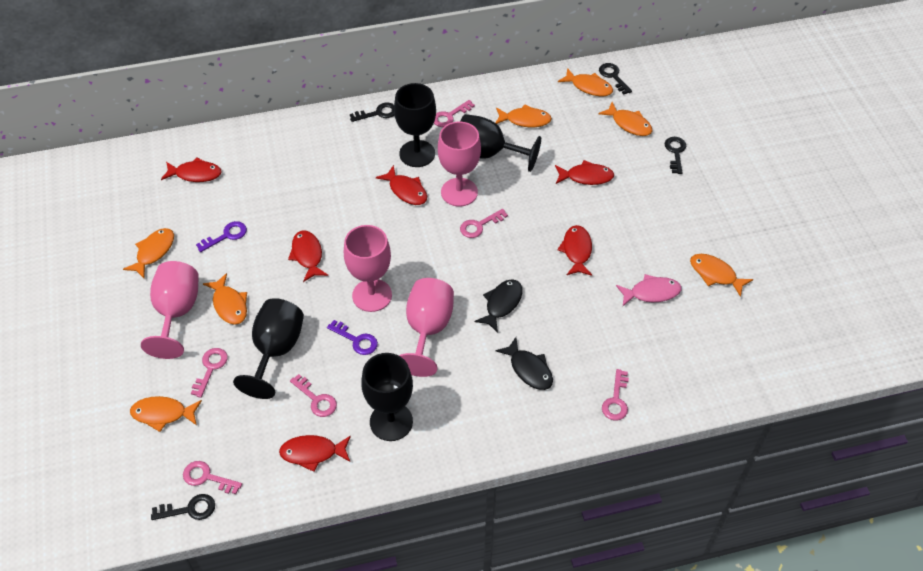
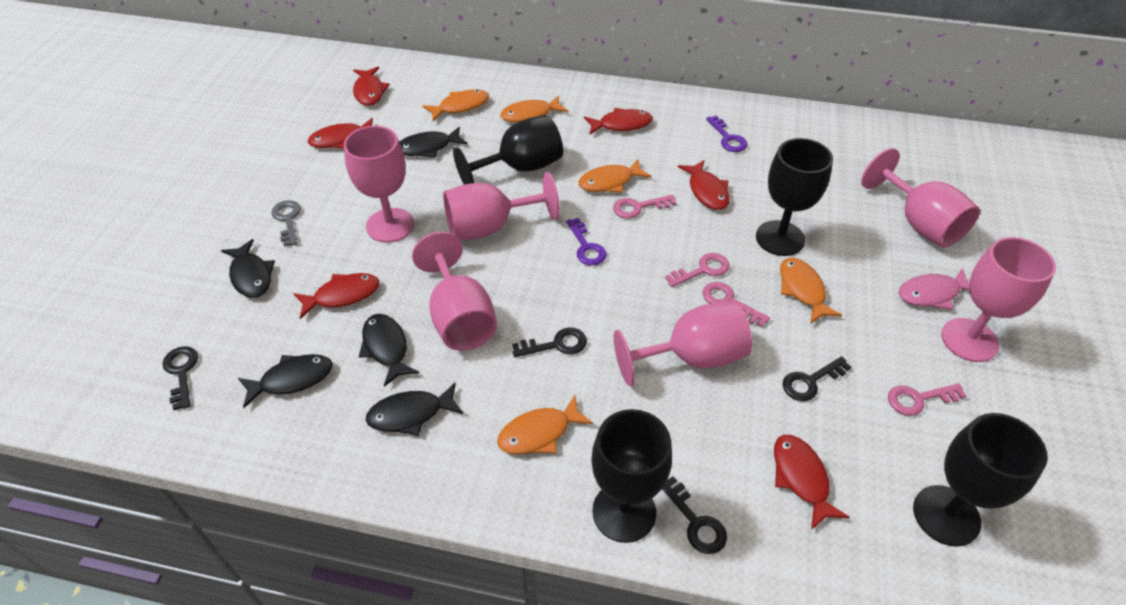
black fish: 2 -> 5
grey key: 0 -> 1
orange fish: 7 -> 5
pink goblet: 4 -> 6
pink key: 6 -> 4

